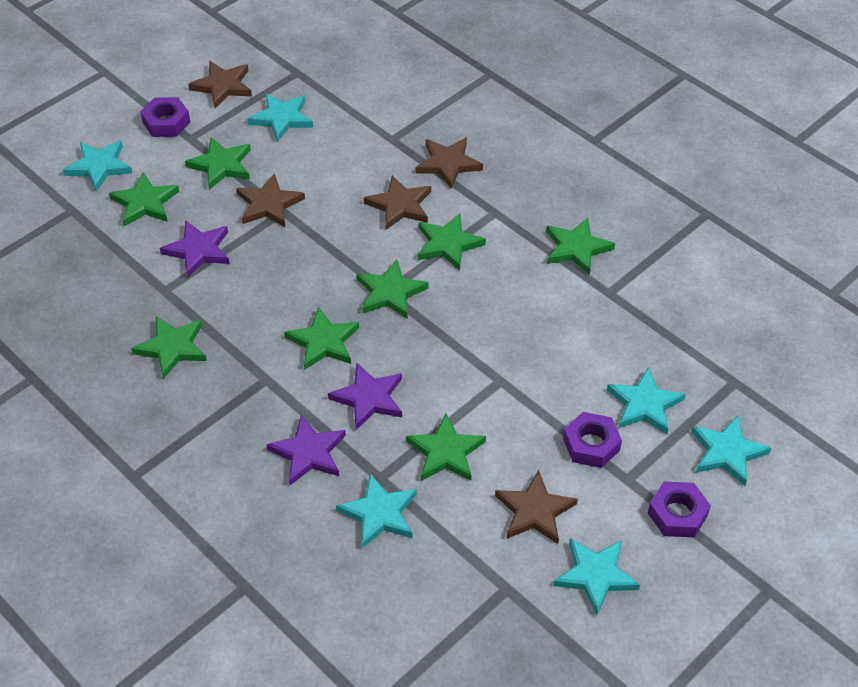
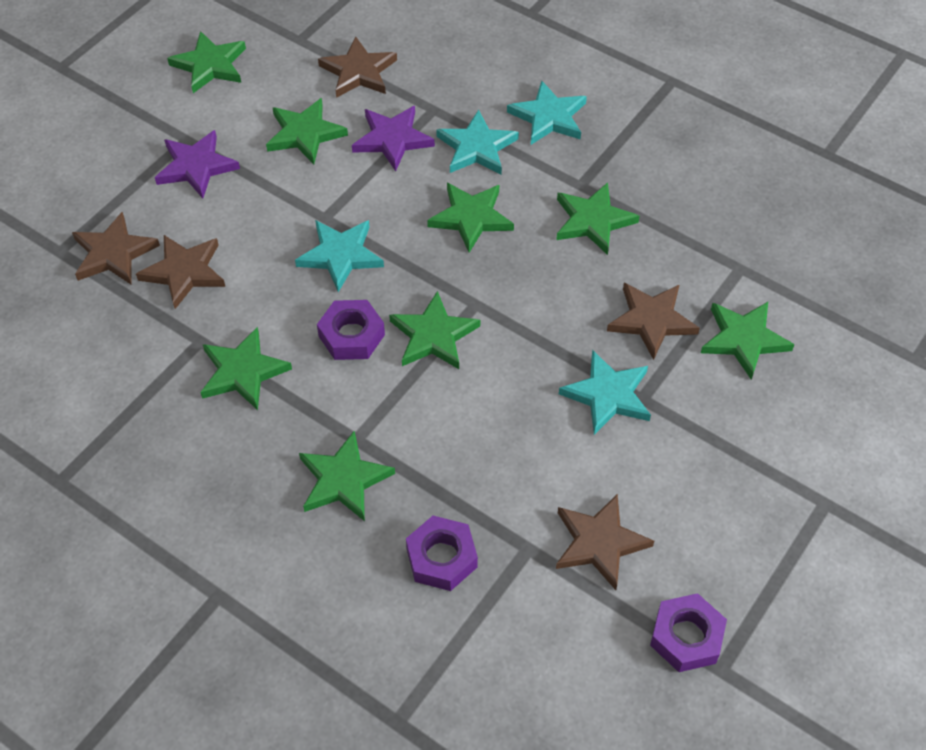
purple star: 3 -> 2
turquoise star: 6 -> 4

